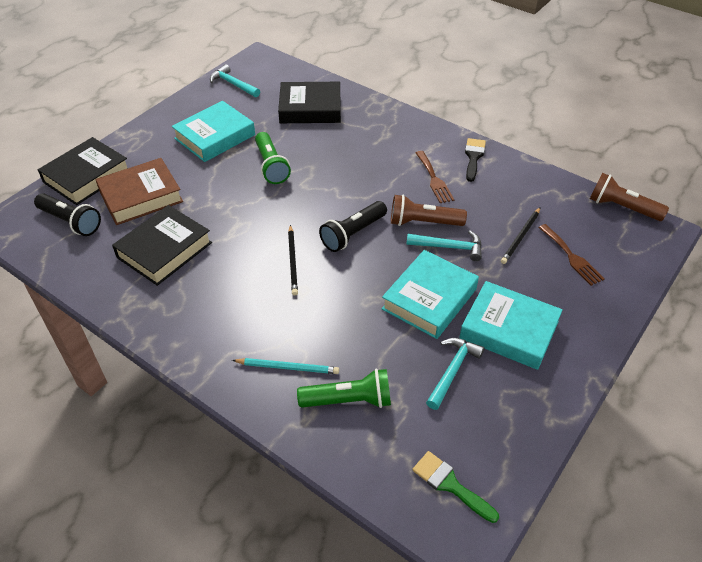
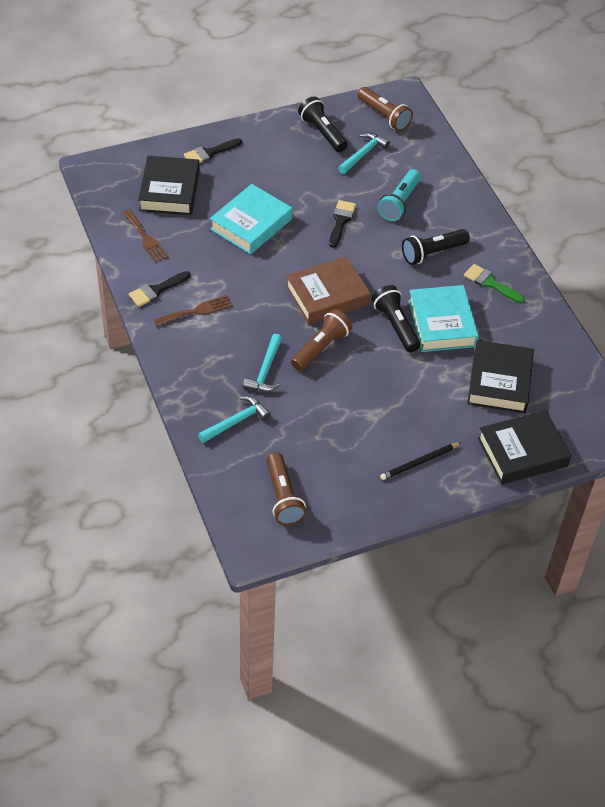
black brush: 1 -> 3
black flashlight: 2 -> 3
black pencil: 2 -> 1
brown flashlight: 2 -> 3
green flashlight: 2 -> 0
turquoise book: 3 -> 2
turquoise flashlight: 0 -> 1
turquoise pencil: 1 -> 0

